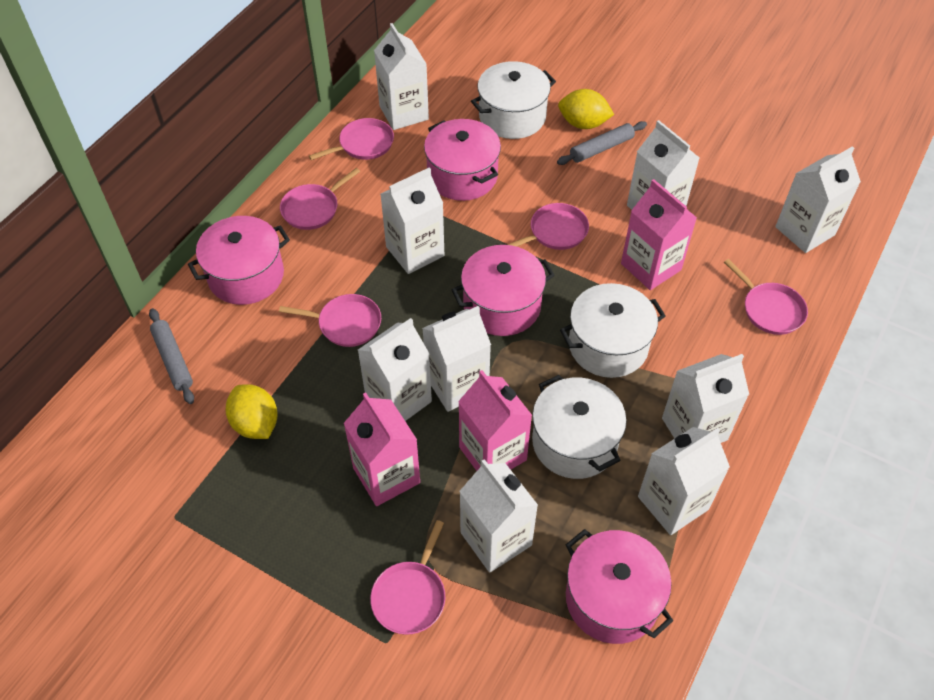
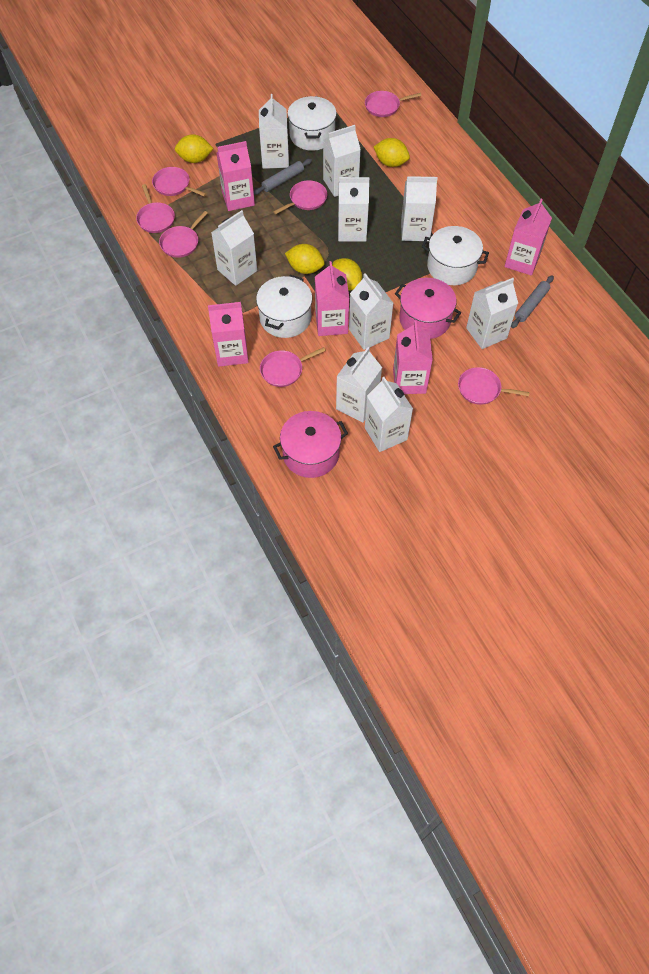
pink carton: 3 -> 5
pink pan: 6 -> 7
pink pot: 4 -> 2
yellow lemon: 2 -> 4

